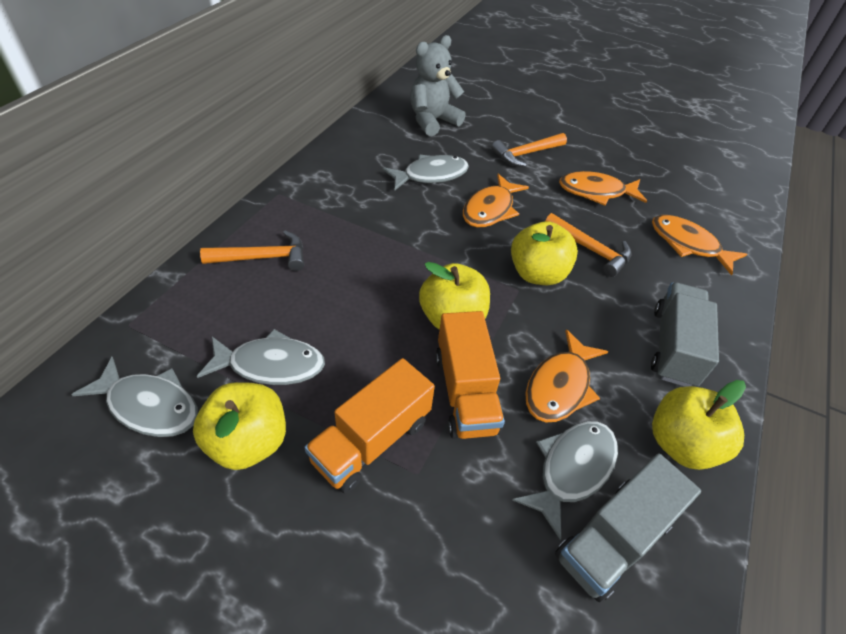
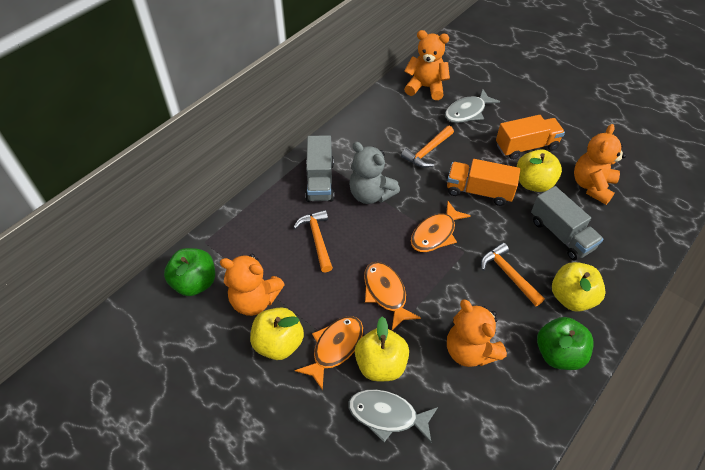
green apple: 0 -> 2
grey fish: 4 -> 2
orange fish: 4 -> 3
orange teddy bear: 0 -> 4

